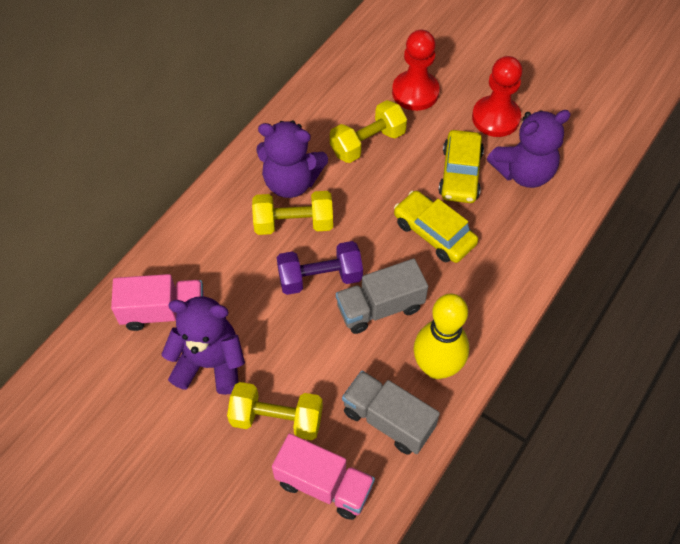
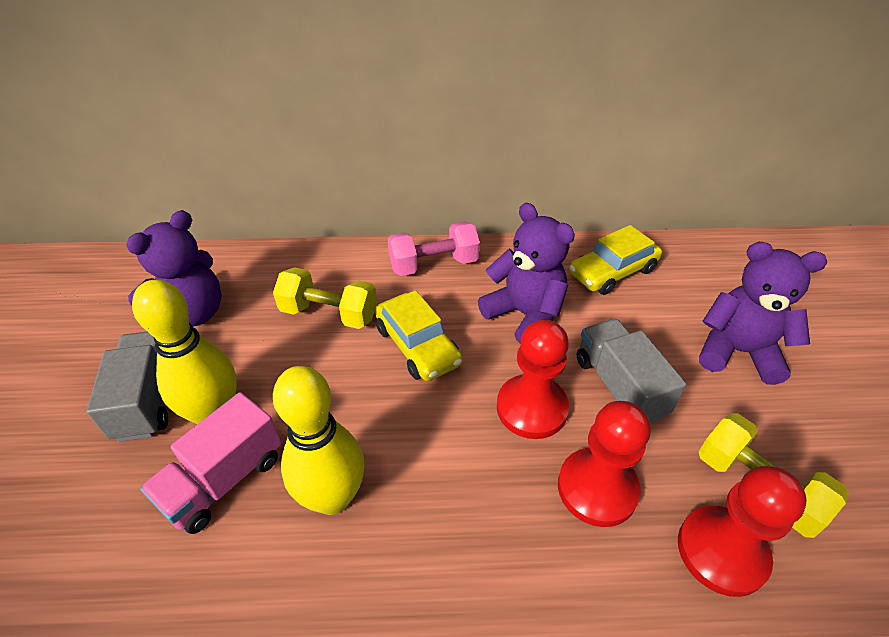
pink dumbbell: 0 -> 1
pink truck: 2 -> 1
purple dumbbell: 1 -> 0
red pawn: 2 -> 3
yellow bowling pin: 1 -> 2
yellow dumbbell: 3 -> 2

